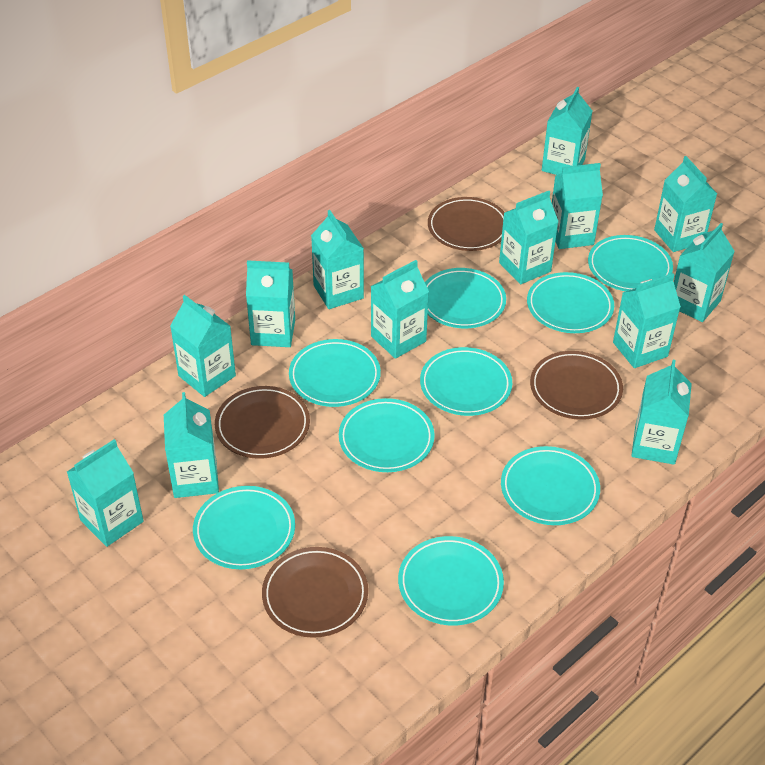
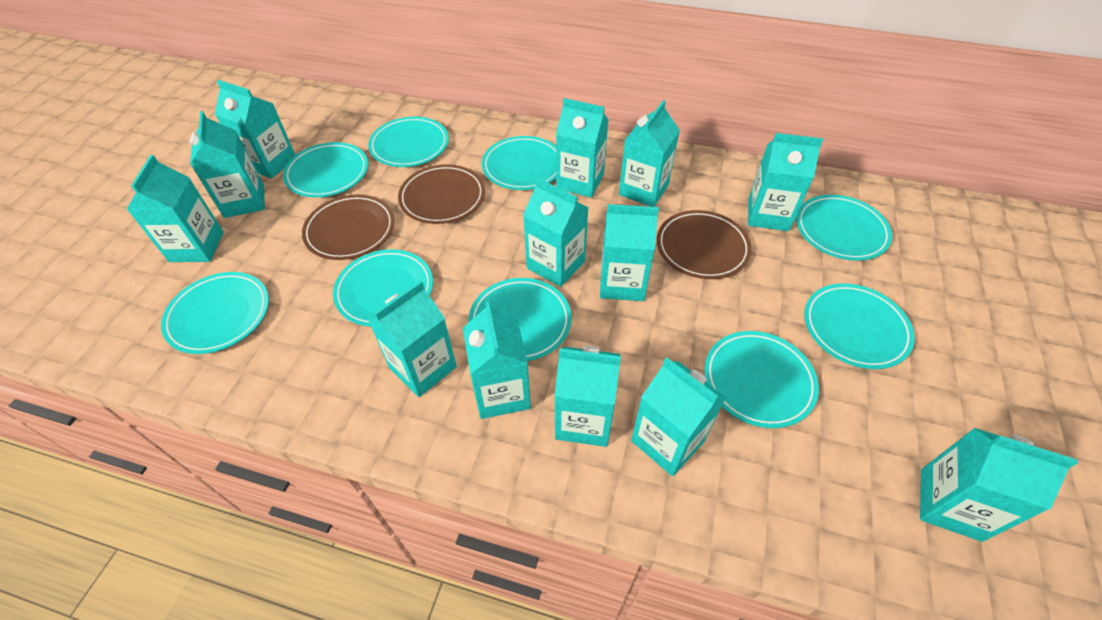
brown plate: 4 -> 3

